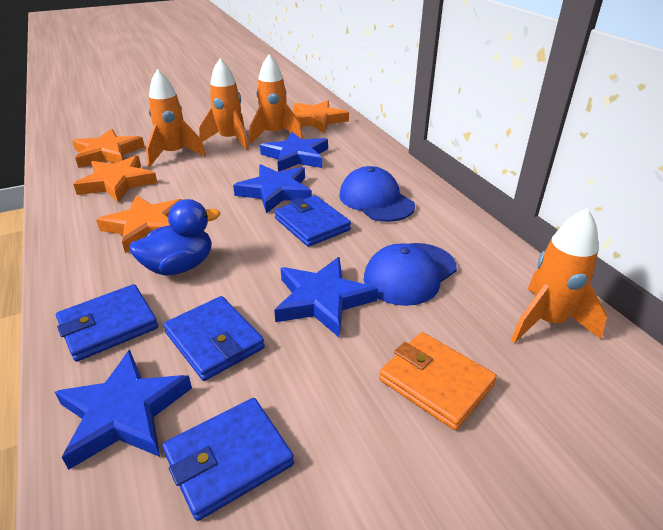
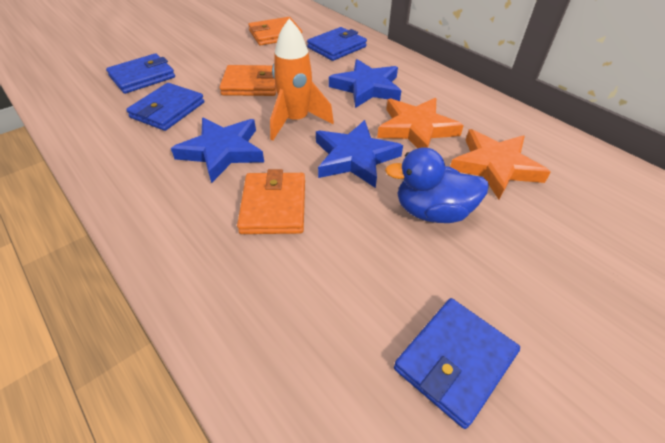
blue cap: 2 -> 0
blue star: 4 -> 3
orange rocket: 4 -> 1
orange star: 4 -> 2
orange wallet: 1 -> 3

